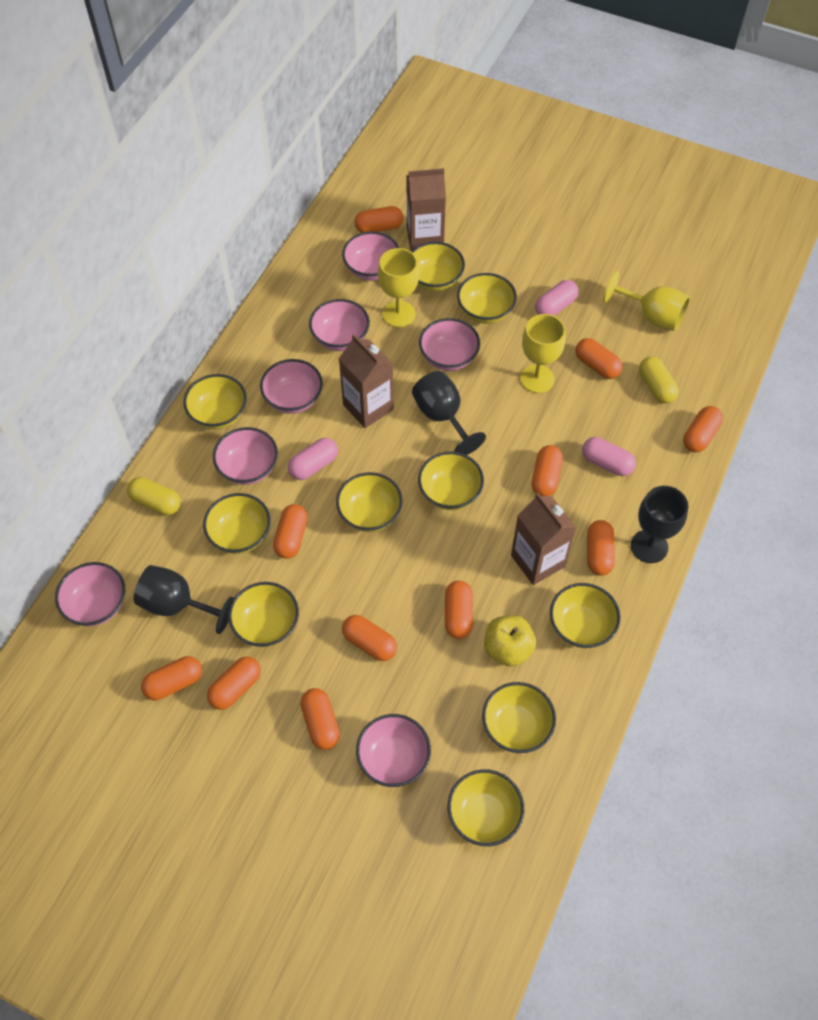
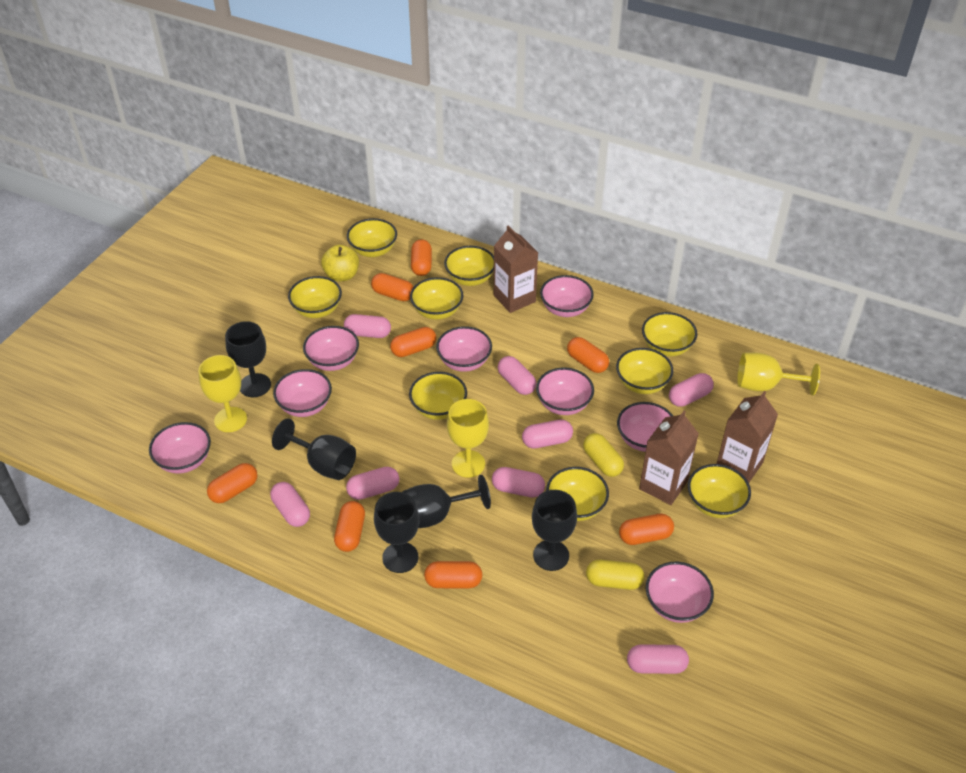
black goblet: 3 -> 5
orange capsule: 11 -> 8
pink bowl: 7 -> 8
pink capsule: 3 -> 8
yellow bowl: 10 -> 9

